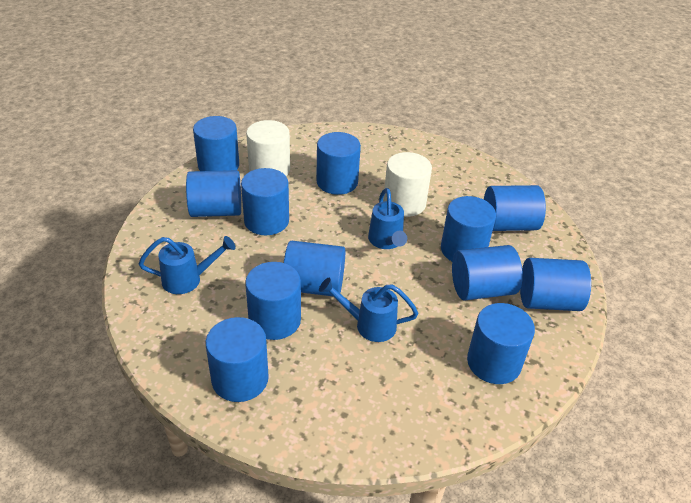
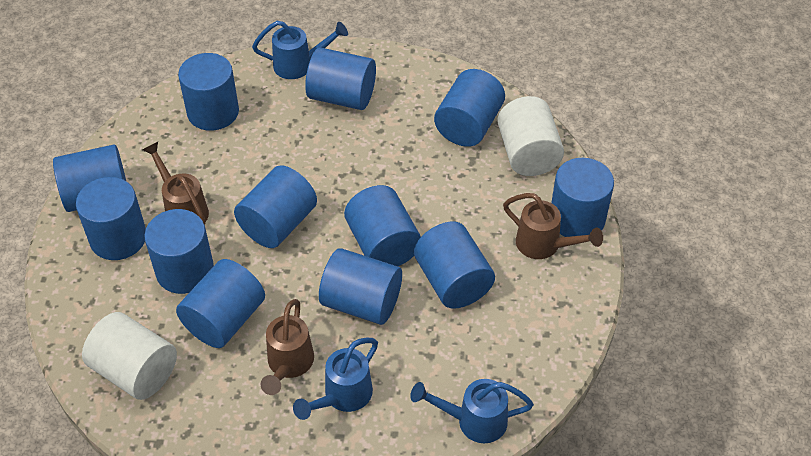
brown watering can: 0 -> 3

